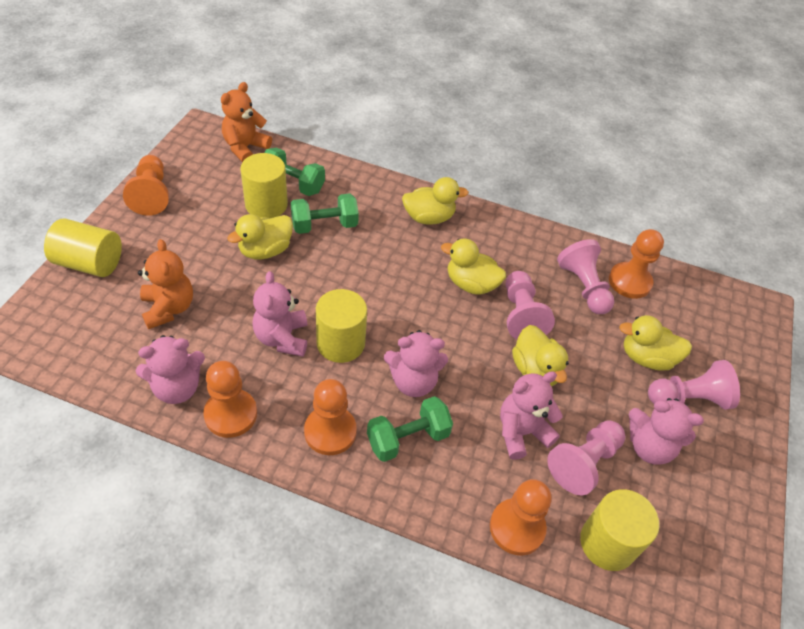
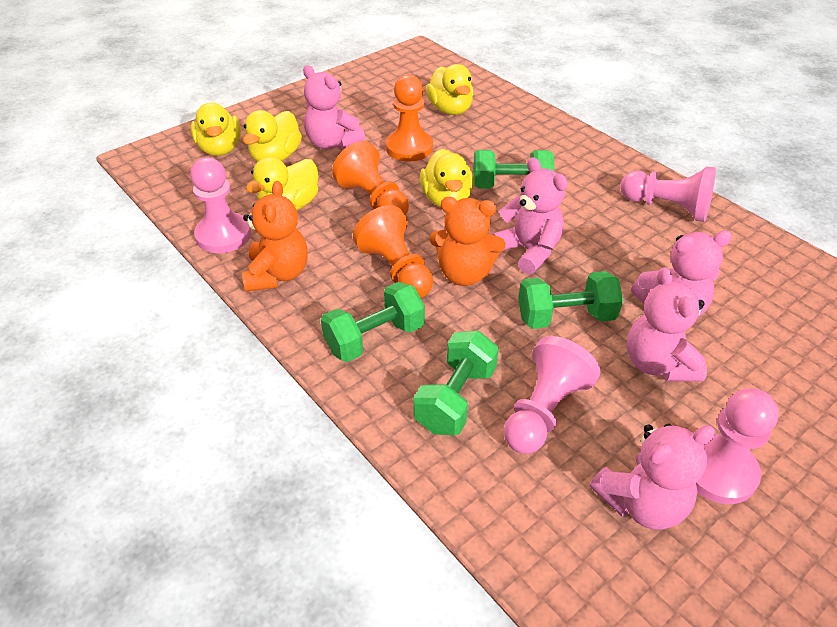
green dumbbell: 3 -> 4
orange pawn: 5 -> 3
yellow cylinder: 4 -> 0

